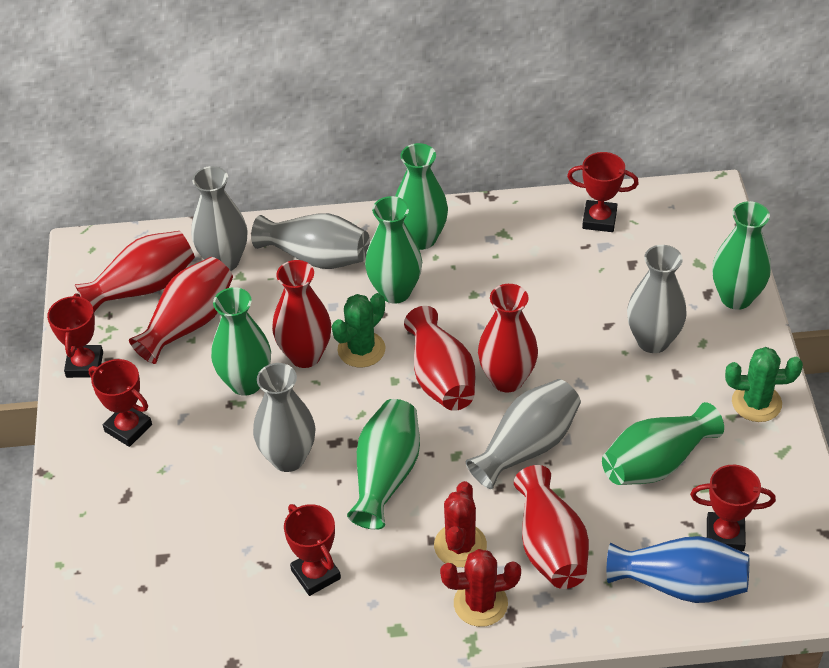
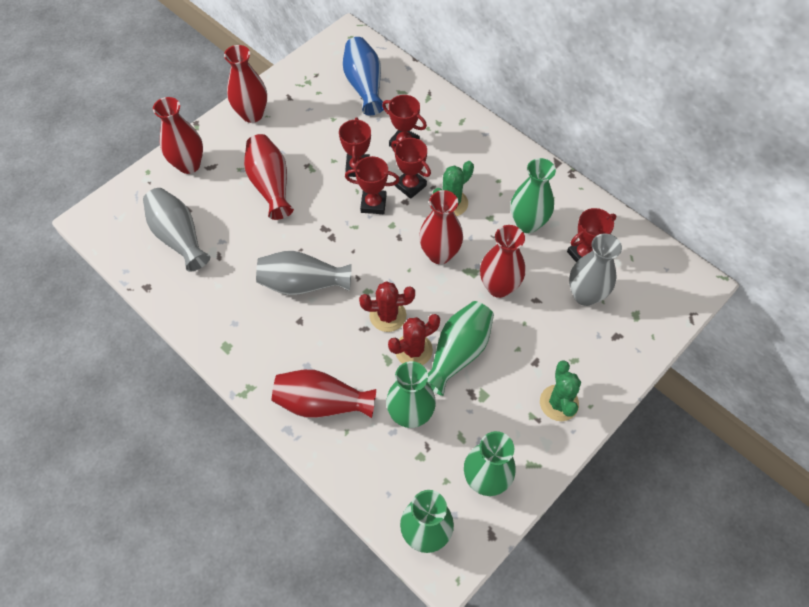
green vase: 6 -> 5
grey vase: 5 -> 3

